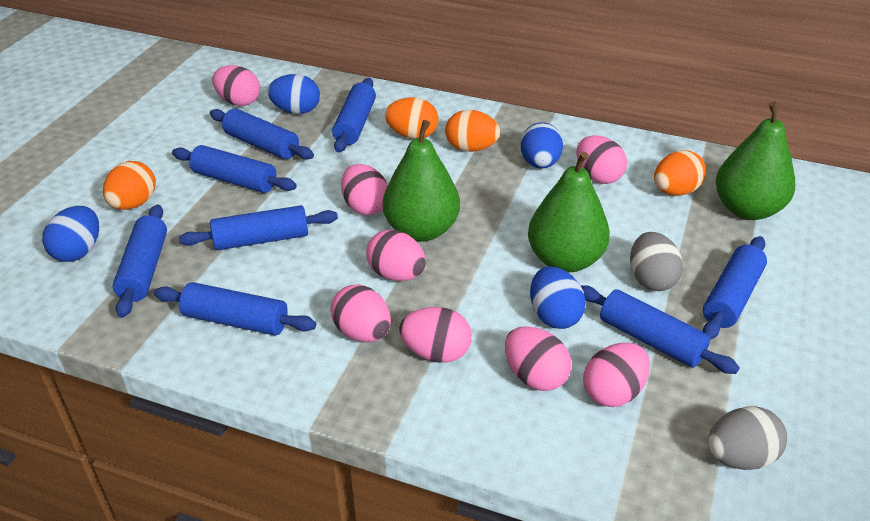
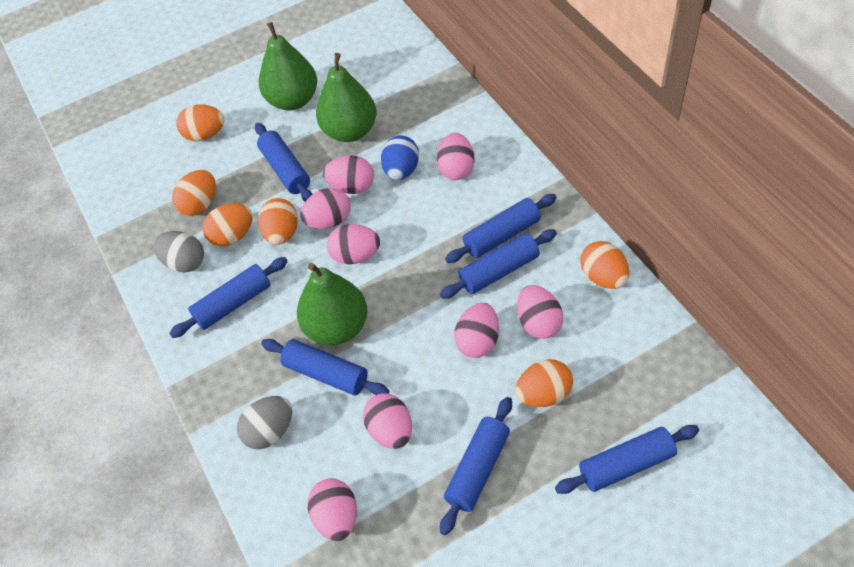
blue egg: 4 -> 1
blue rolling pin: 8 -> 7
orange egg: 4 -> 6

